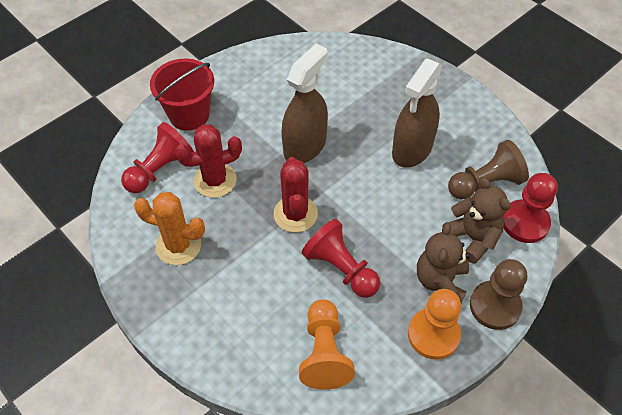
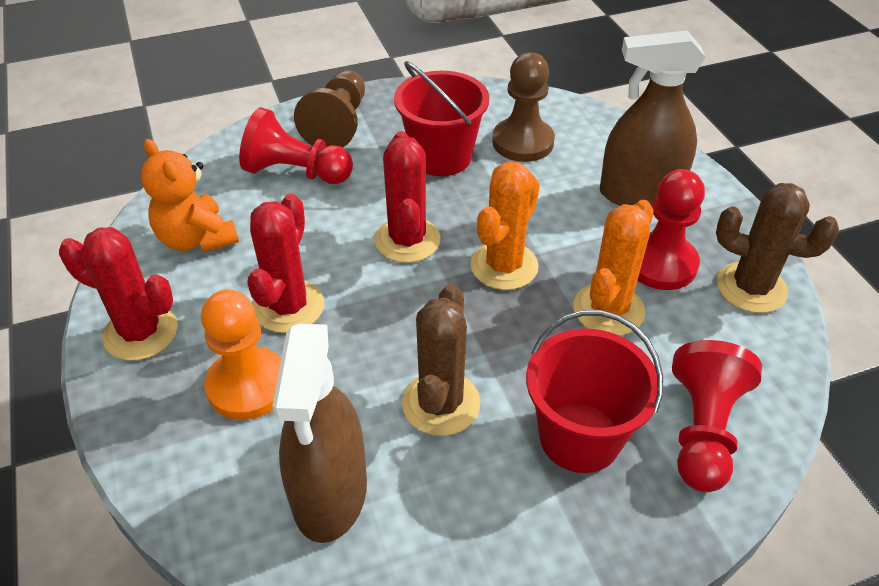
brown cactus: 0 -> 2
brown teddy bear: 2 -> 0
orange cactus: 1 -> 2
orange pawn: 2 -> 1
orange teddy bear: 0 -> 1
red bucket: 1 -> 2
red cactus: 2 -> 3

